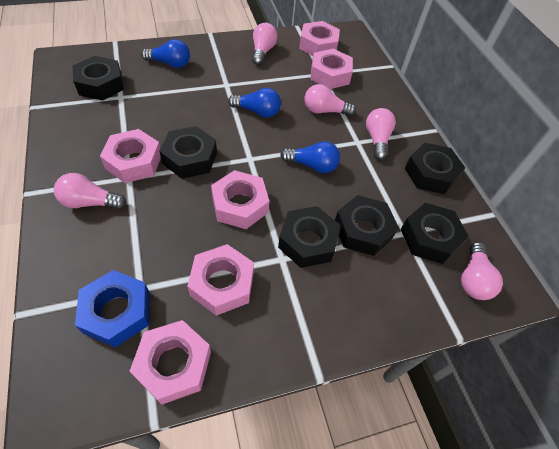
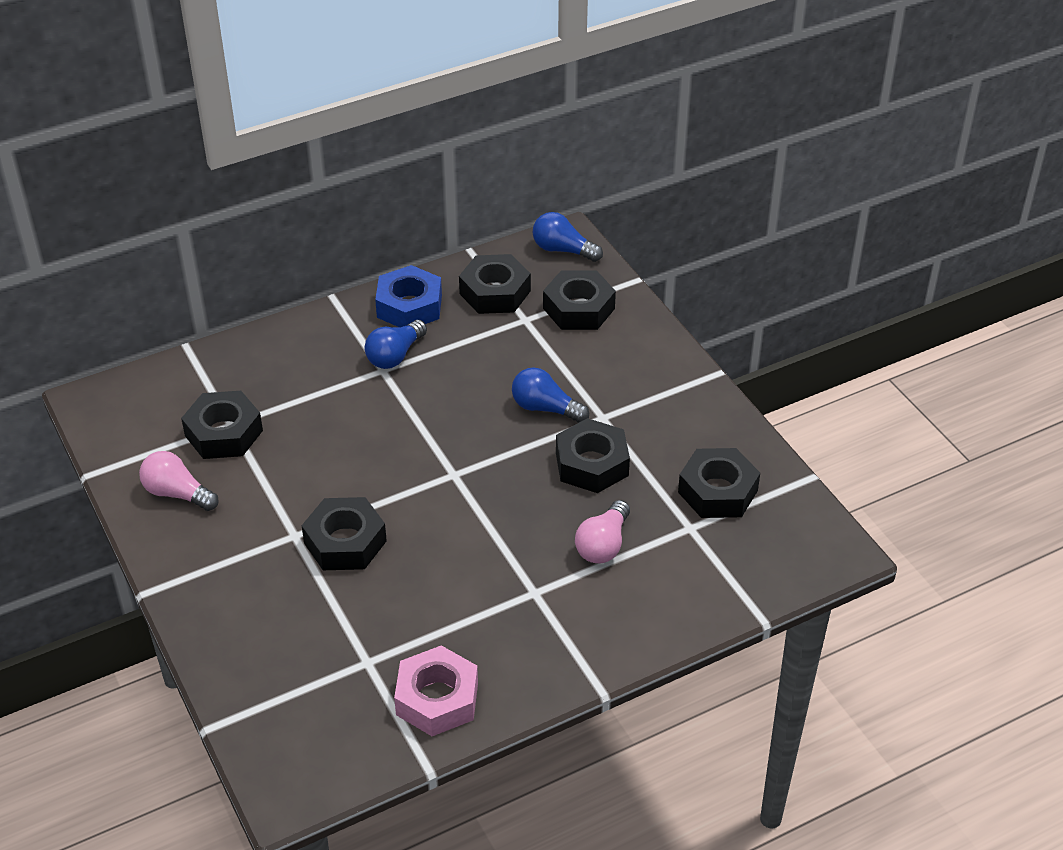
pink light bulb: 5 -> 2
pink nut: 6 -> 1

